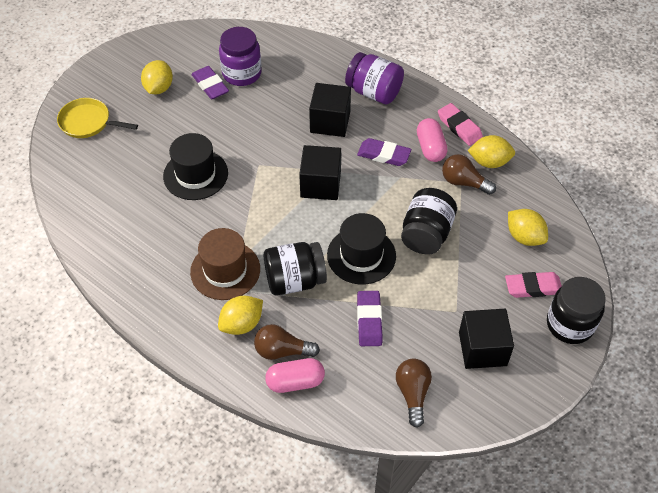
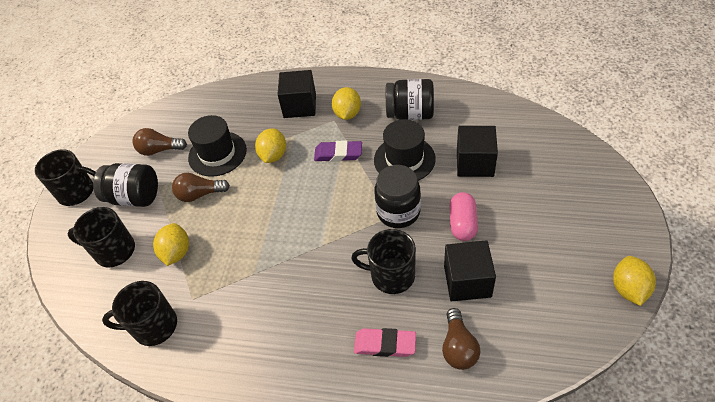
black mug: 0 -> 4
brown hat: 1 -> 0
pink capsule: 2 -> 1
pink eraser: 2 -> 1
purple eraser: 3 -> 1
purple jar: 2 -> 0
yellow pan: 1 -> 0

